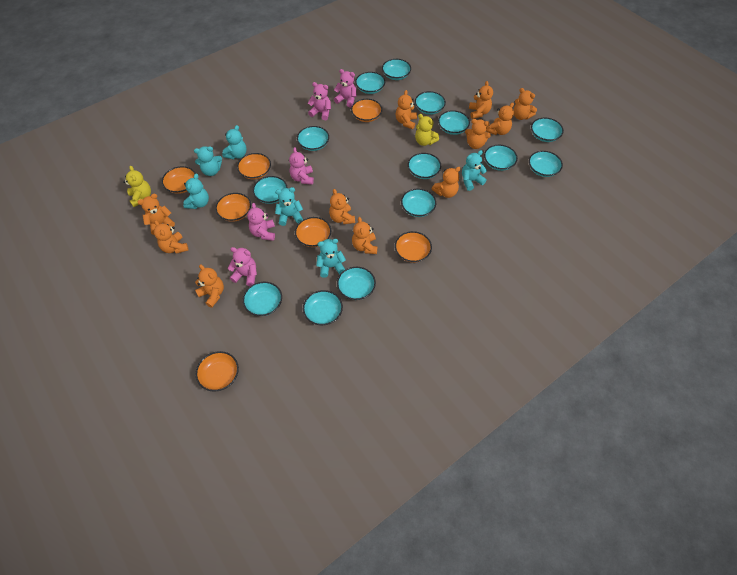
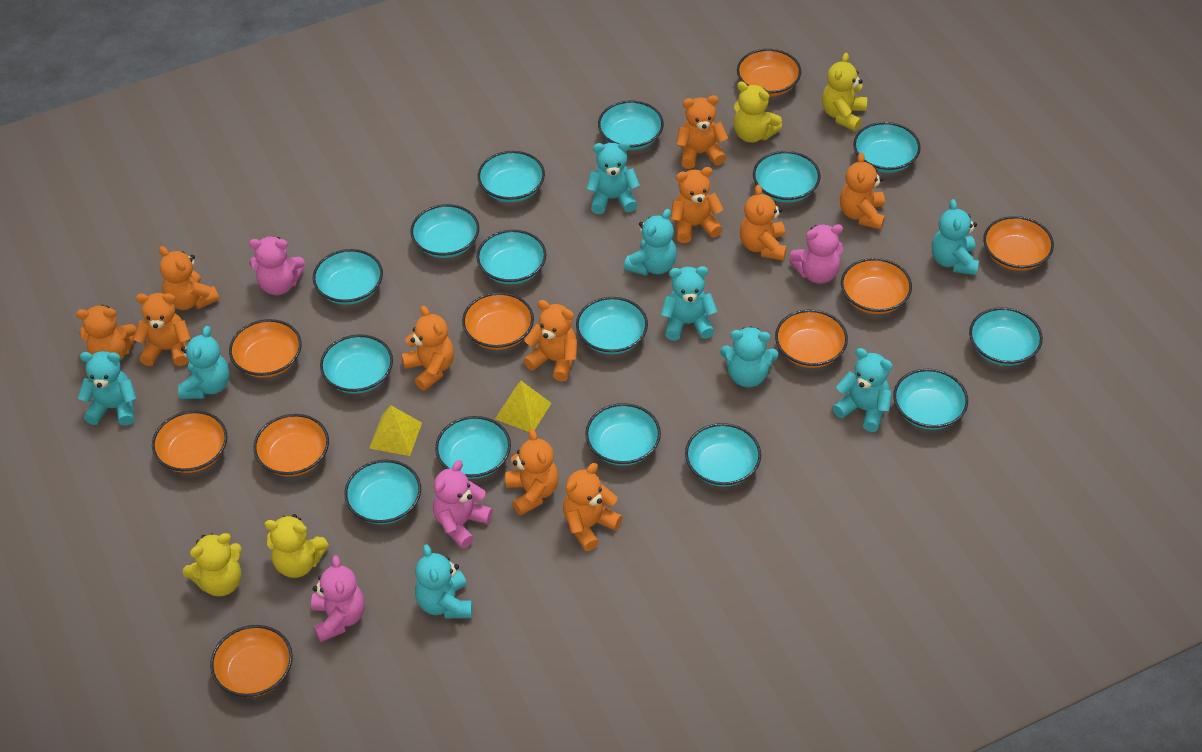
orange bowl: 7 -> 9
pink teddy bear: 5 -> 4
turquoise bowl: 14 -> 15
turquoise teddy bear: 6 -> 9
yellow pyramid: 0 -> 2
yellow teddy bear: 2 -> 4

